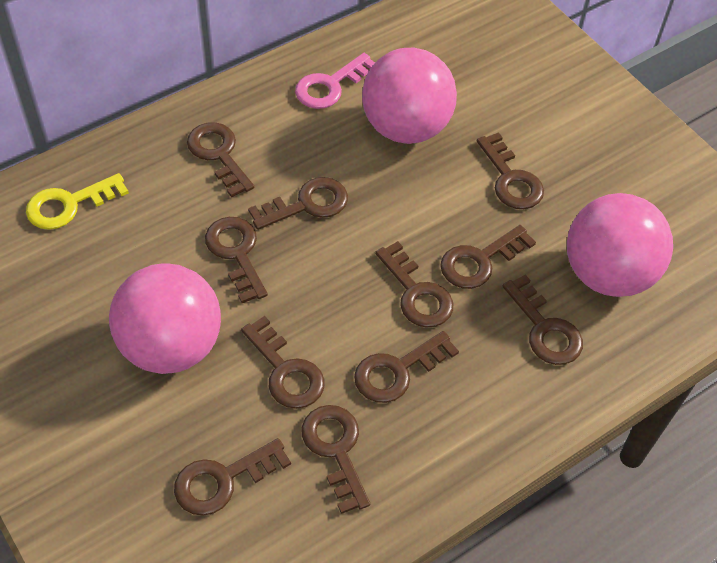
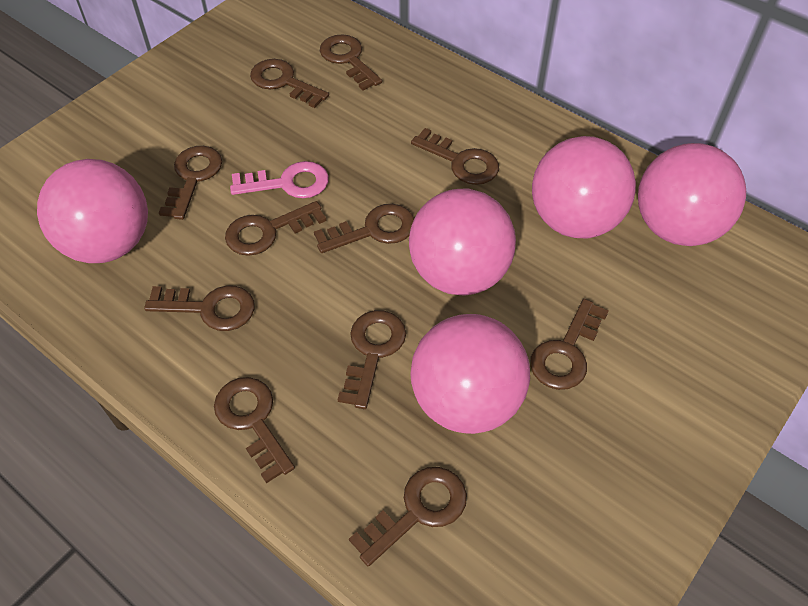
pink ball: 3 -> 5
yellow key: 1 -> 0

